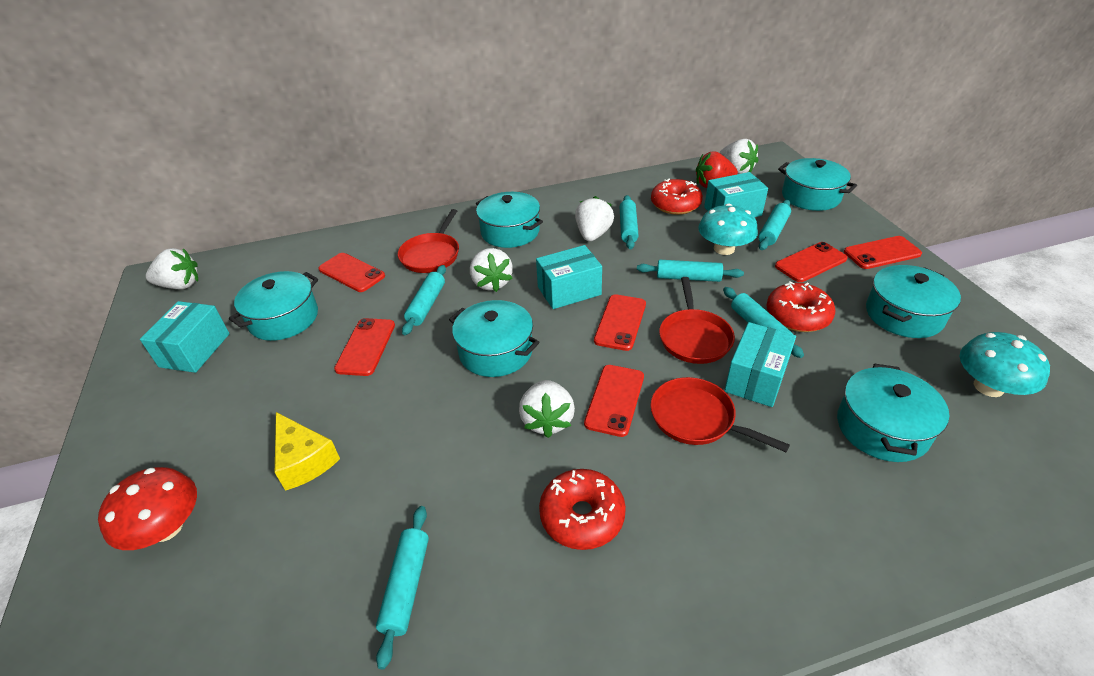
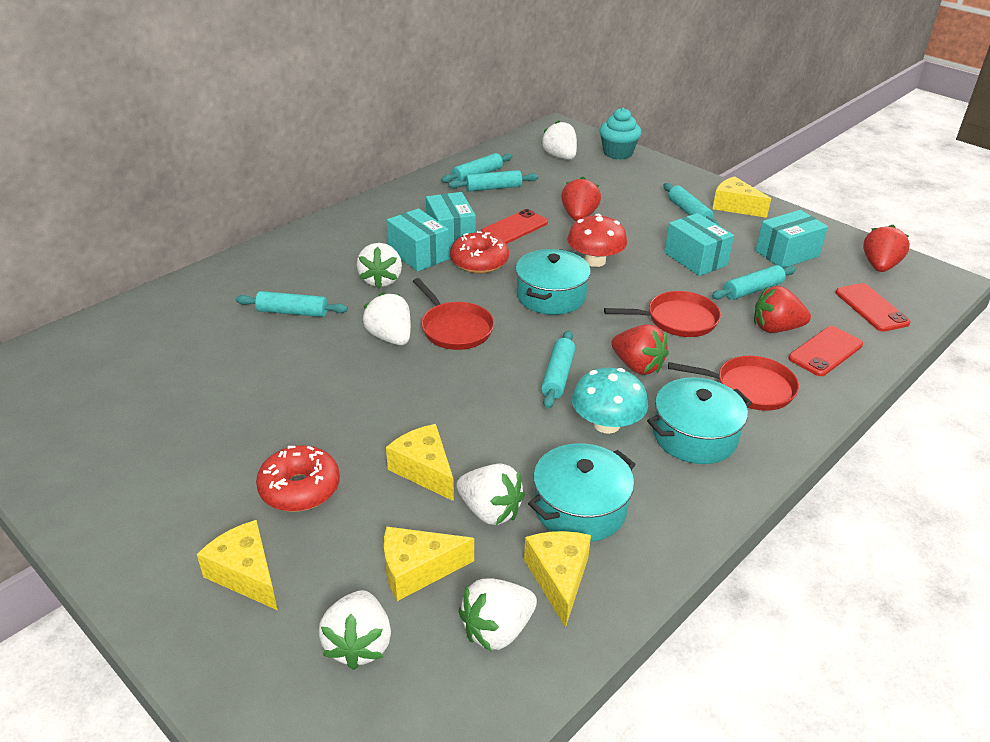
red donut: 3 -> 2
red phone: 6 -> 3
red strawberry: 1 -> 4
turquoise cupcake: 0 -> 1
turquoise mushroom: 2 -> 1
turquoise pot: 6 -> 3
white strawberry: 5 -> 6
yellow cheese: 1 -> 5

